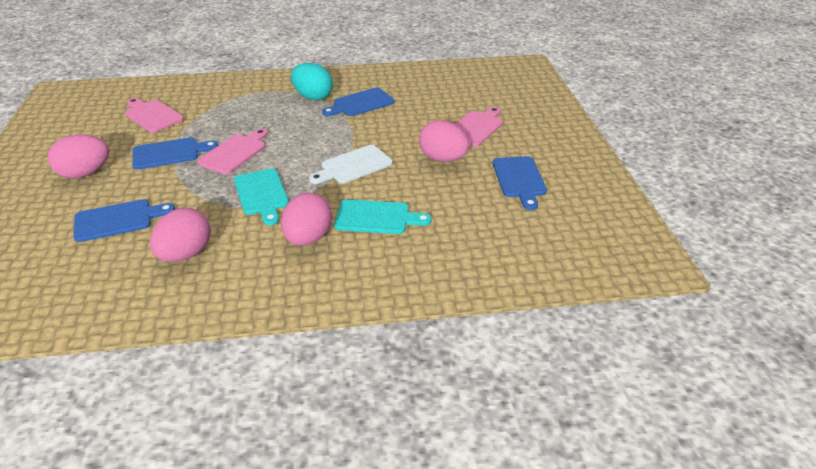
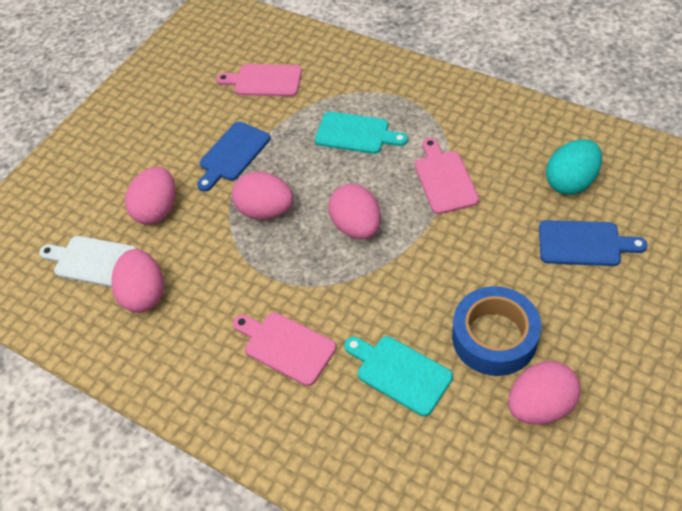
blue cutting board: 4 -> 2
blue tape: 0 -> 1
pink egg: 4 -> 5

